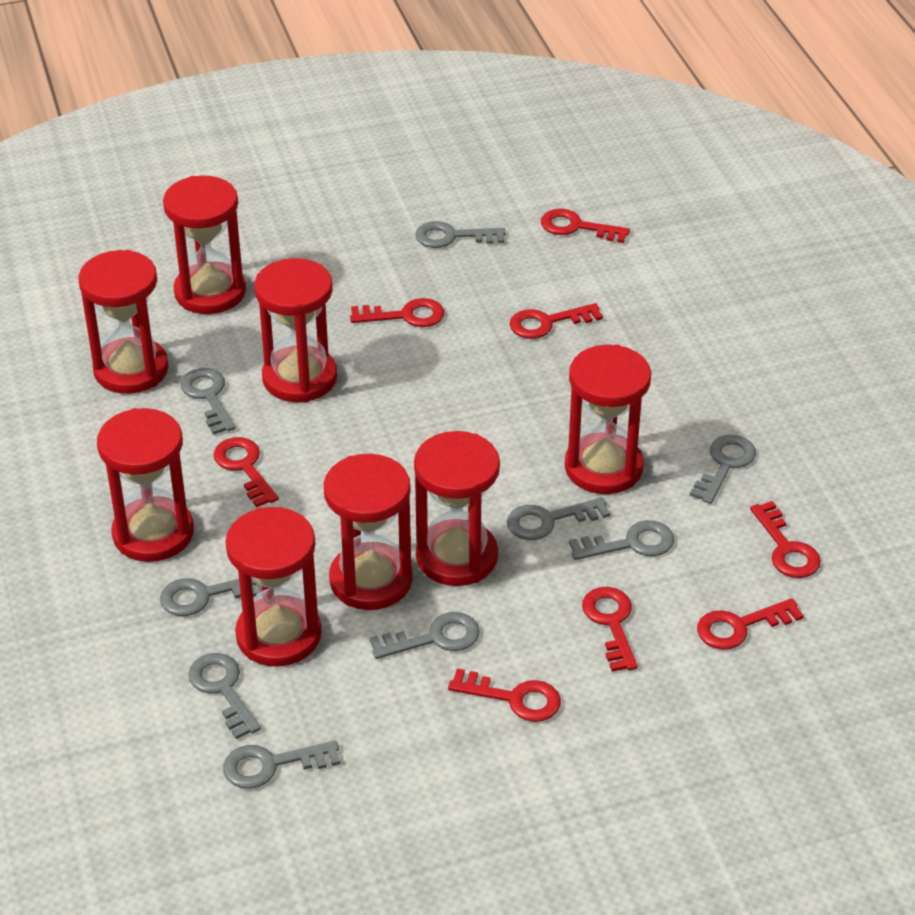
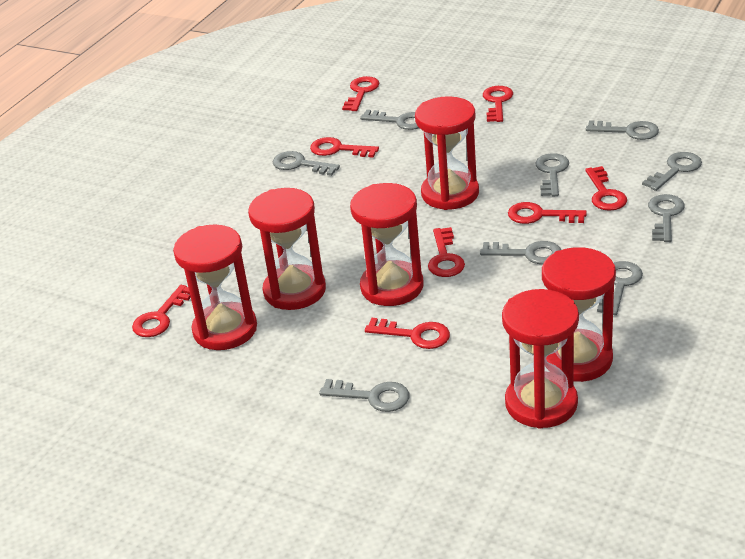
red hourglass: 8 -> 6

